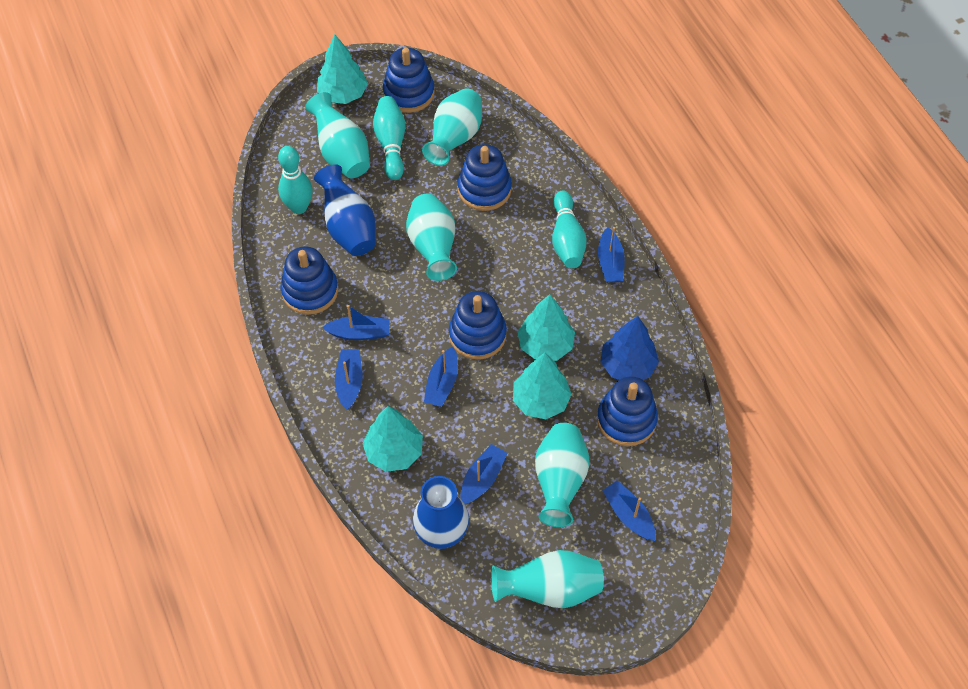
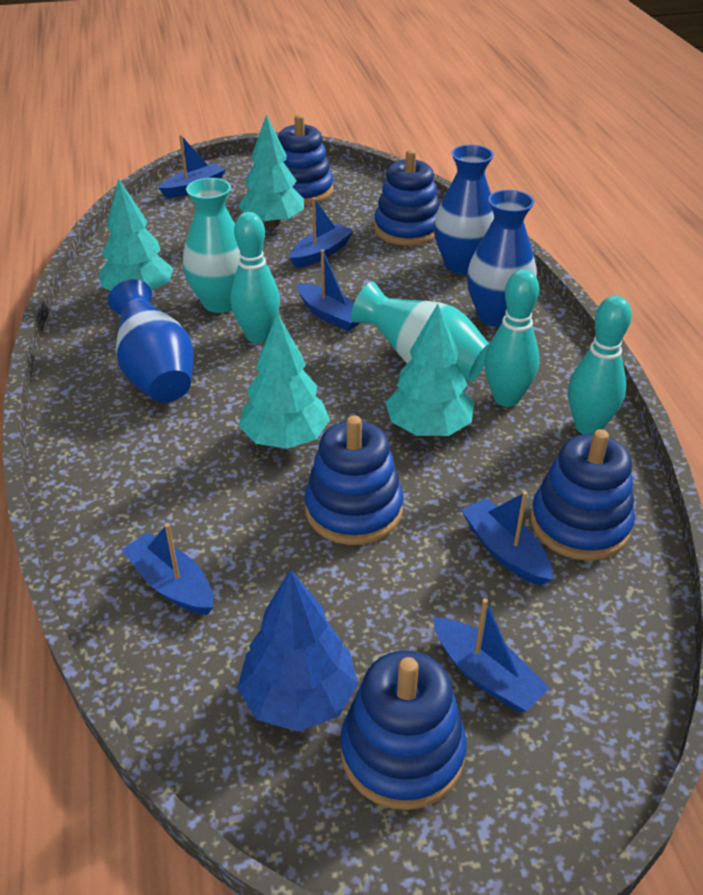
blue vase: 2 -> 3
turquoise vase: 5 -> 2

